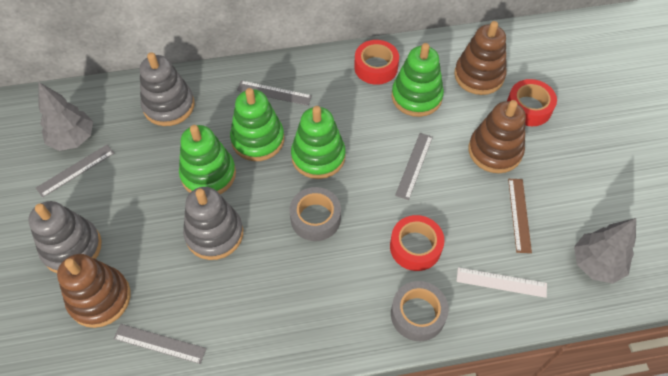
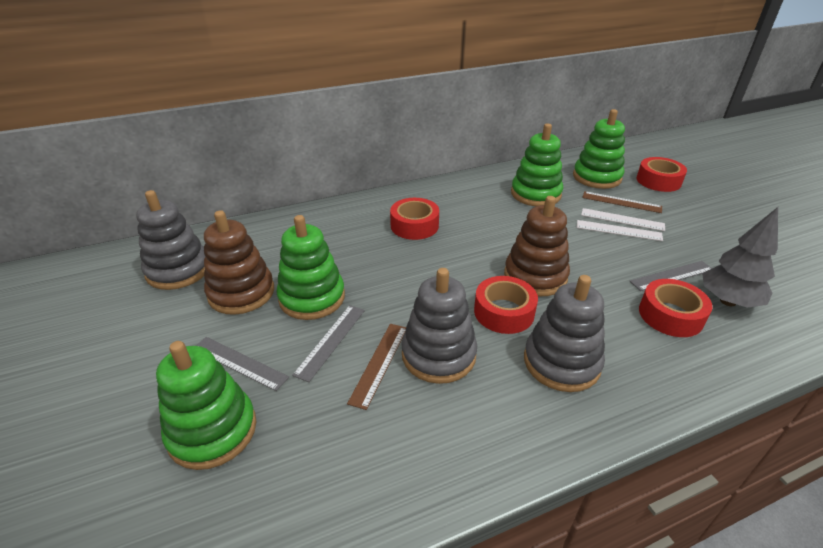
brown ruler: 1 -> 2
brown stacking toy: 3 -> 2
grey ruler: 4 -> 3
grey tape: 2 -> 0
grey tree: 2 -> 1
red tape: 3 -> 4
white ruler: 1 -> 2

